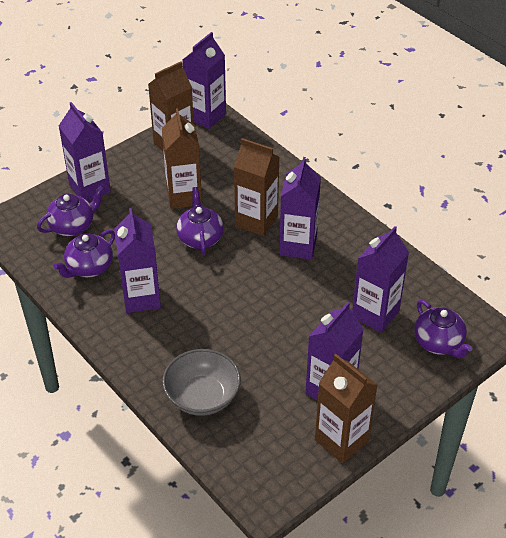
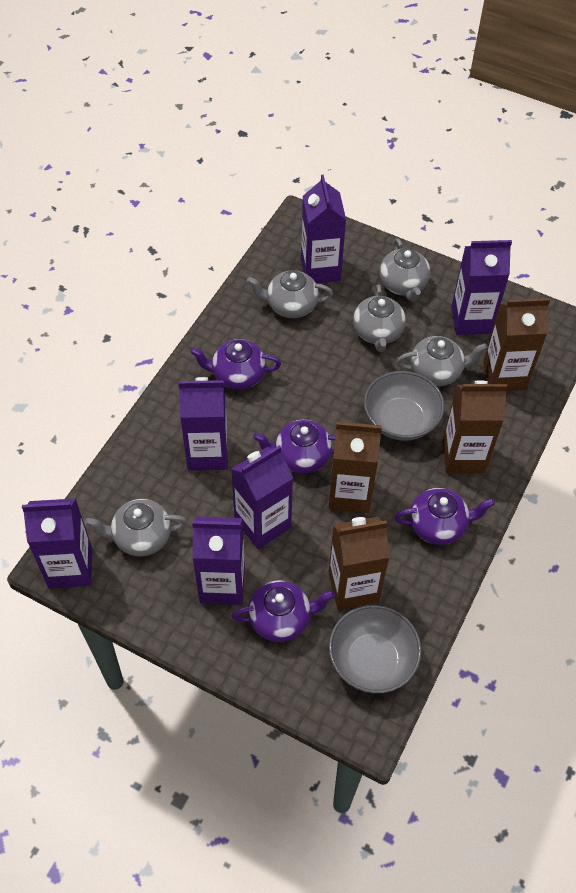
grey bowl: 1 -> 2
grey teapot: 0 -> 5

